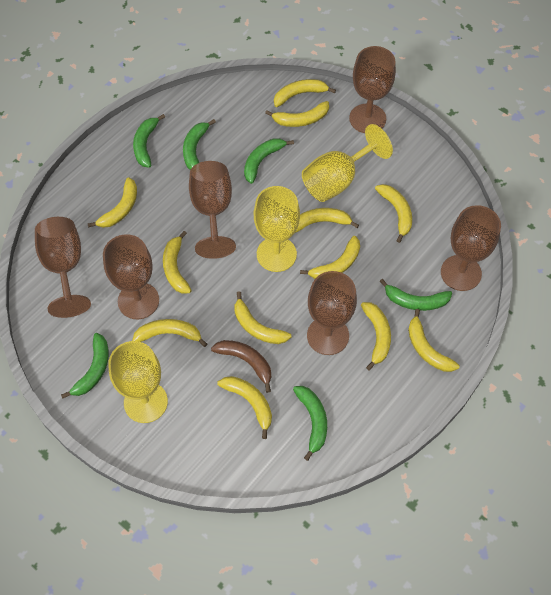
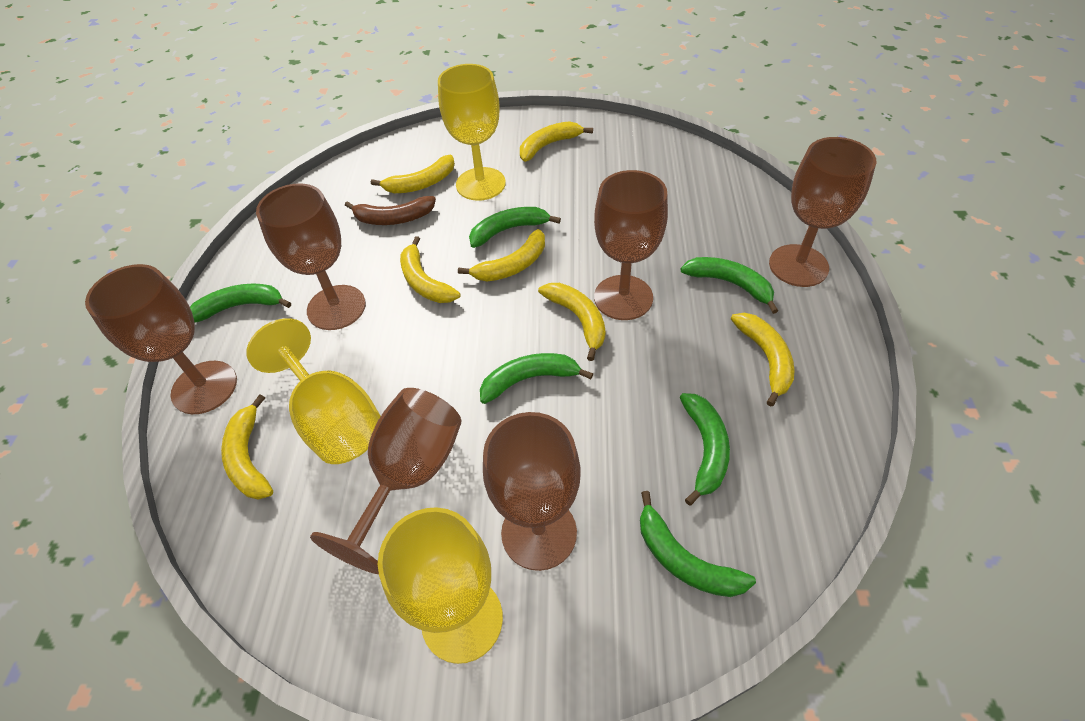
yellow banana: 12 -> 7

